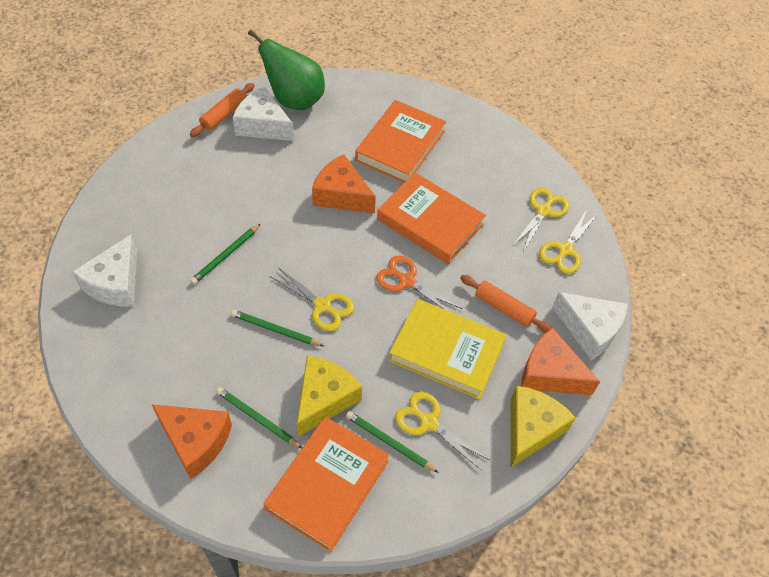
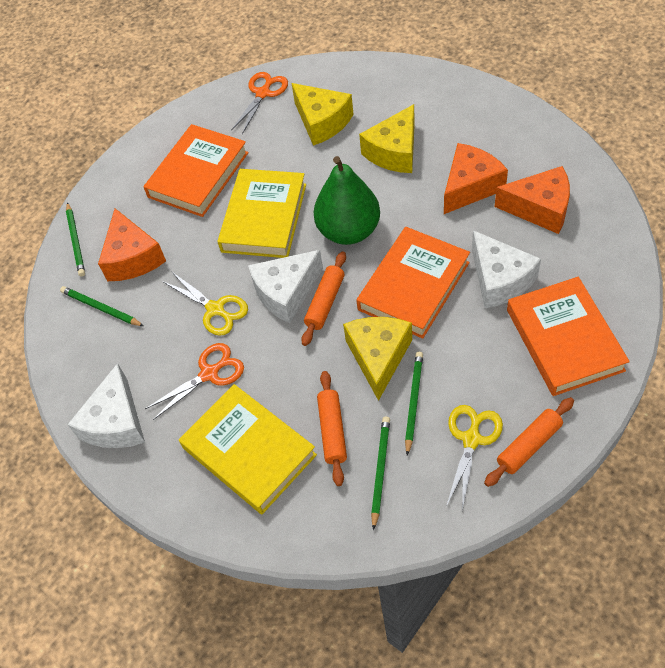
orange rolling pin: 2 -> 3
orange scissors: 1 -> 2
yellow book: 1 -> 2
yellow cheese: 2 -> 3
yellow scissors: 4 -> 2

